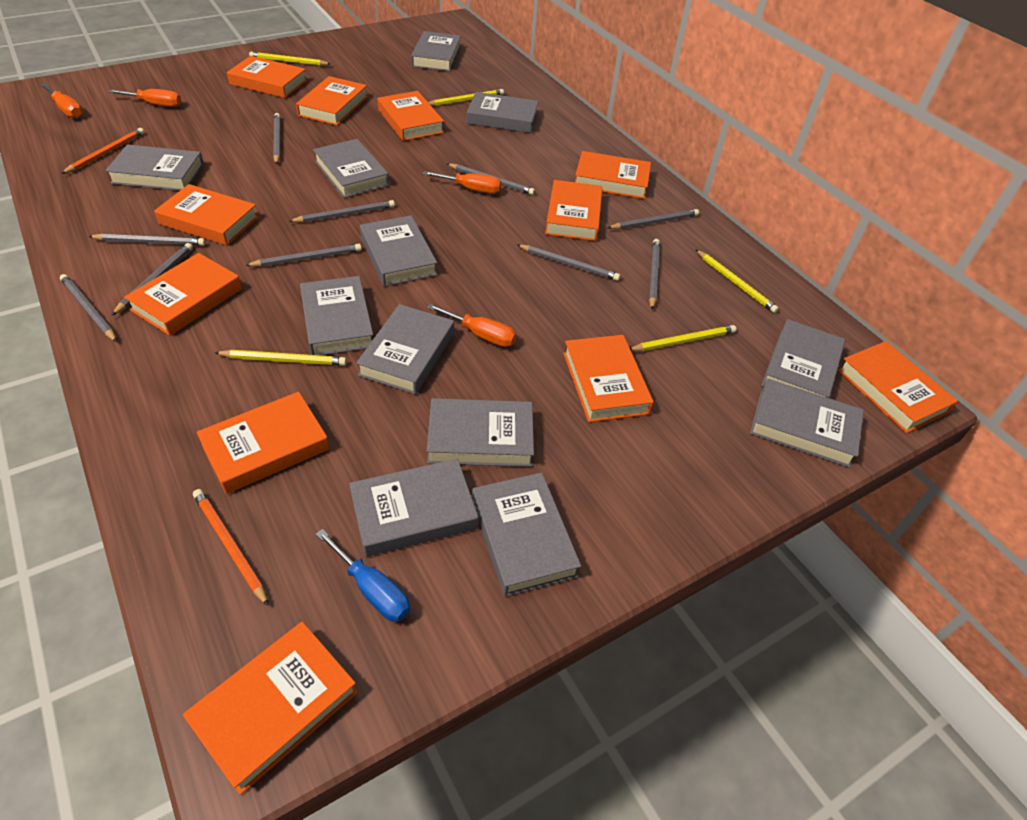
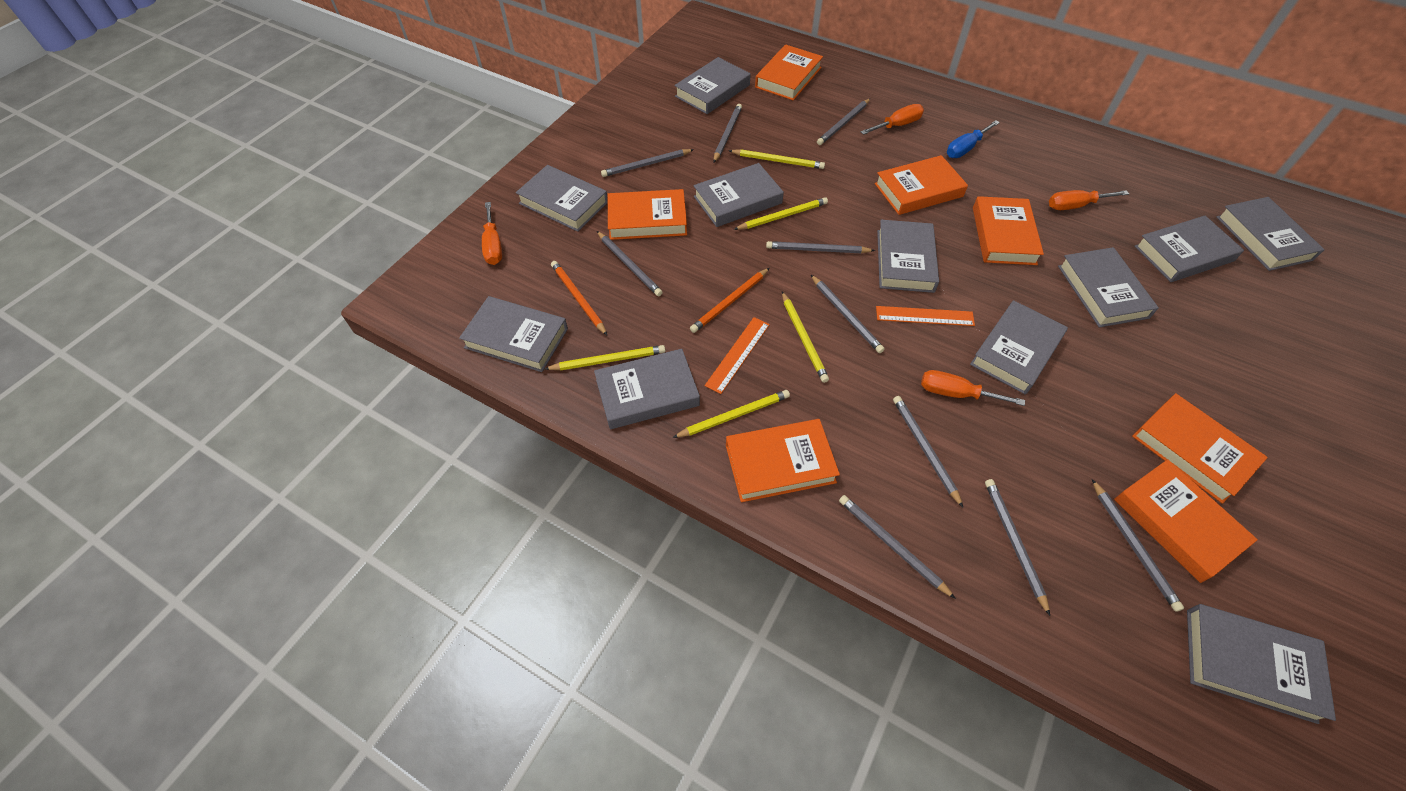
grey book: 12 -> 11
orange book: 11 -> 7
orange ruler: 0 -> 2

